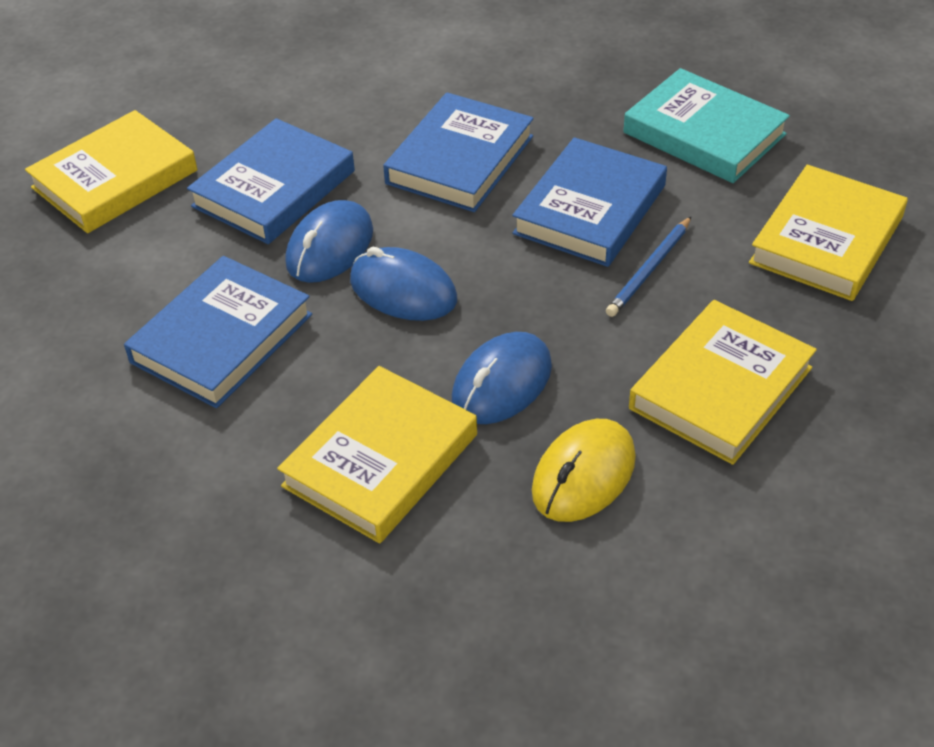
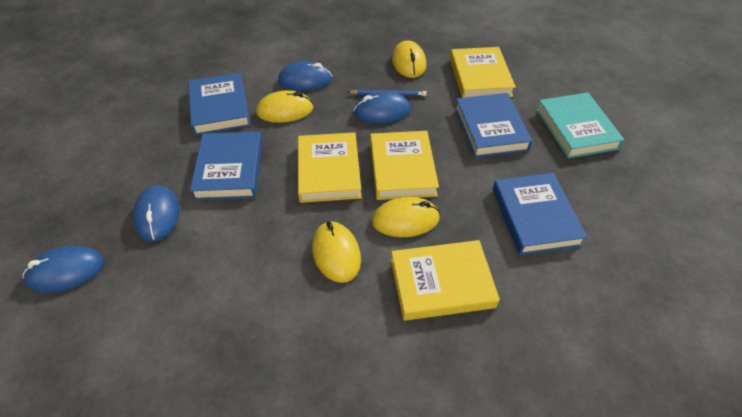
blue mouse: 3 -> 4
yellow mouse: 1 -> 4

